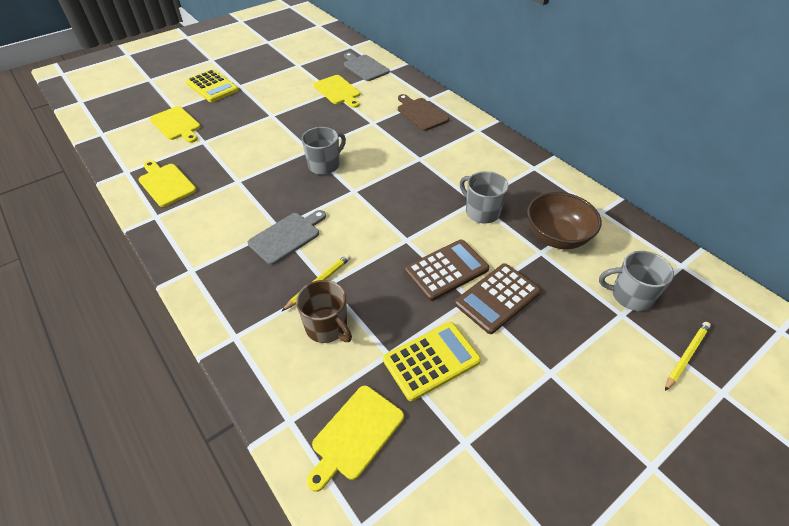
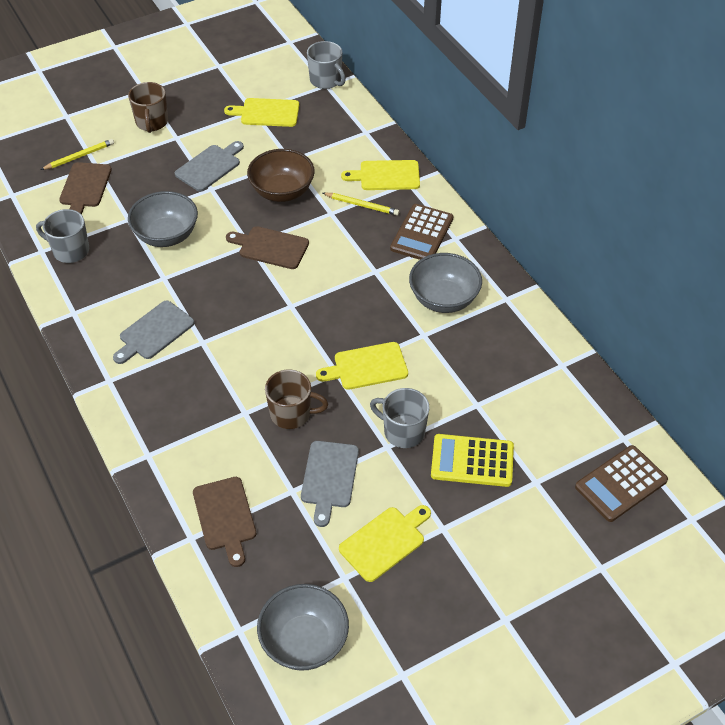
brown cutting board: 1 -> 3
brown mug: 1 -> 2
grey bowl: 0 -> 3
grey cutting board: 2 -> 3
yellow calculator: 2 -> 1

